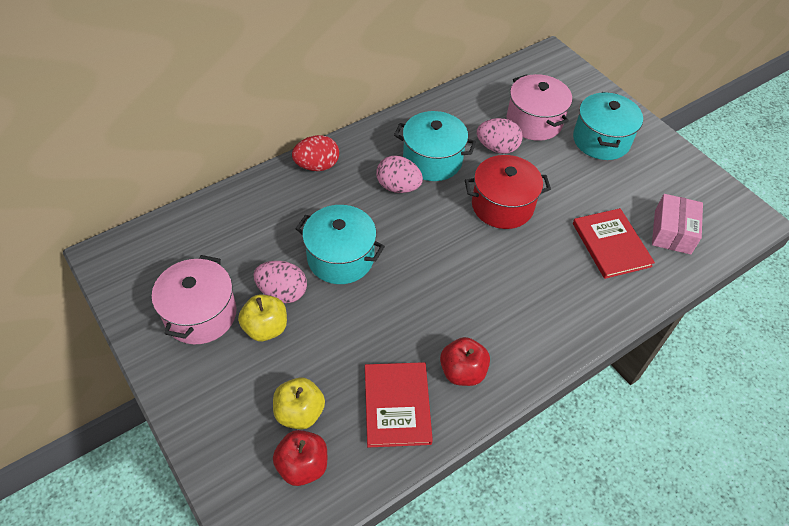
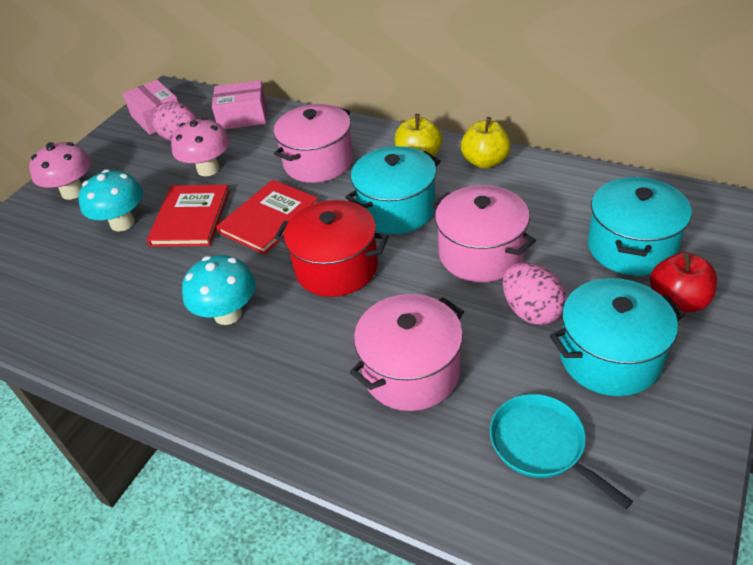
pink box: 1 -> 2
pink egg: 3 -> 2
pink mushroom: 0 -> 2
pink pot: 2 -> 3
red apple: 2 -> 1
red egg: 1 -> 0
turquoise mushroom: 0 -> 2
turquoise pan: 0 -> 1

